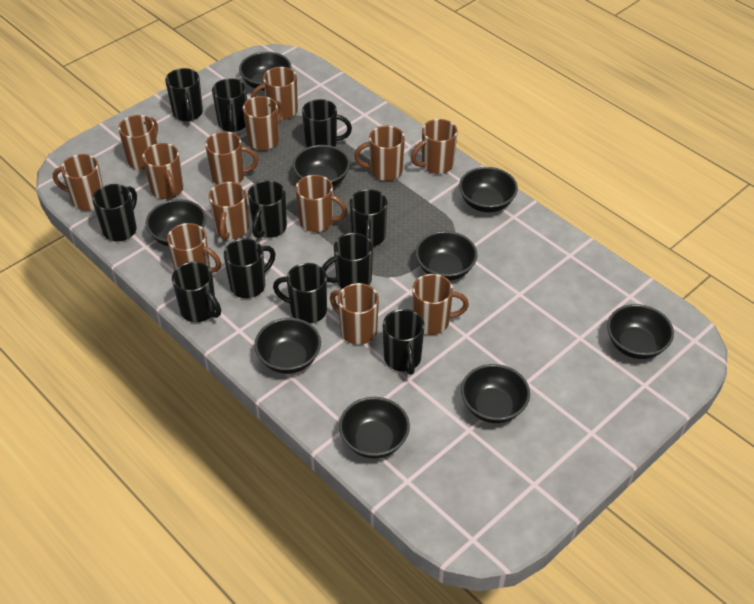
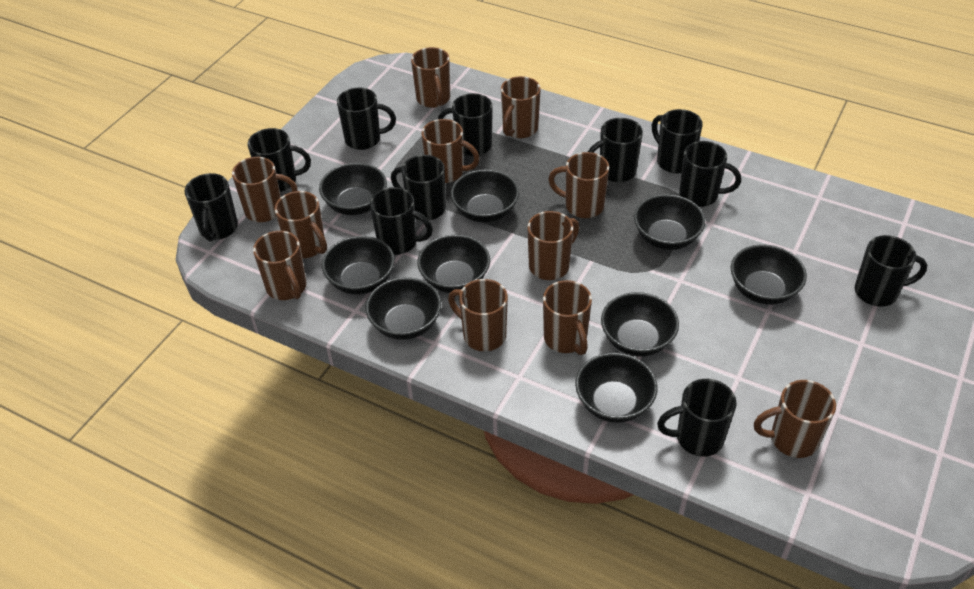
brown mug: 13 -> 11

